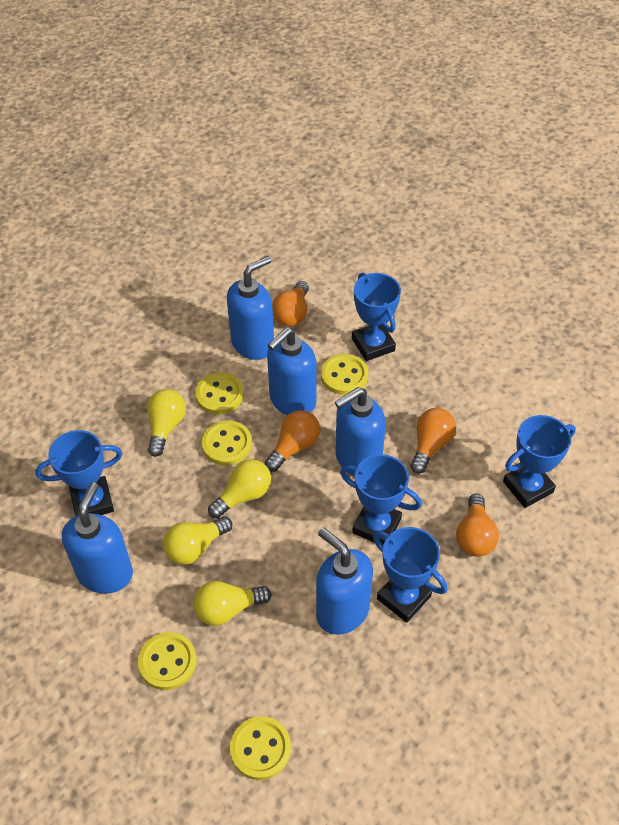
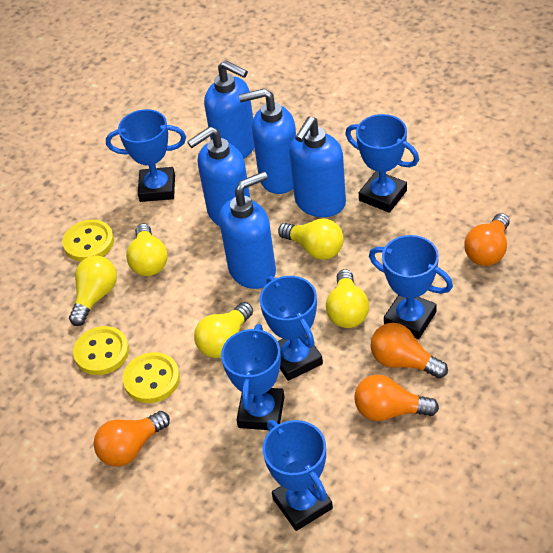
blue trophy: 5 -> 6
yellow button: 5 -> 3
yellow light bulb: 4 -> 5

